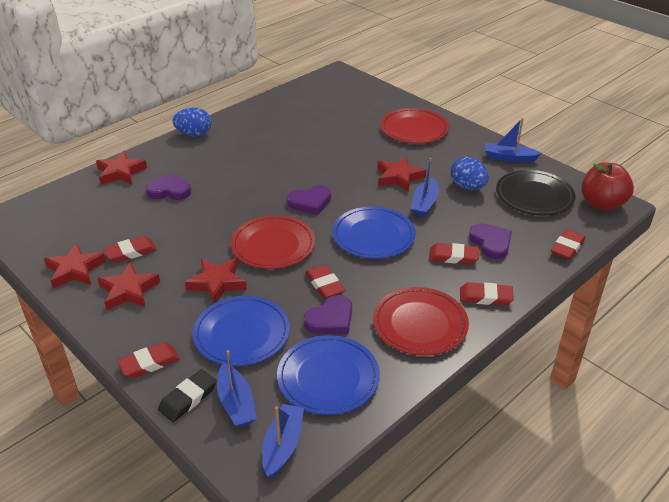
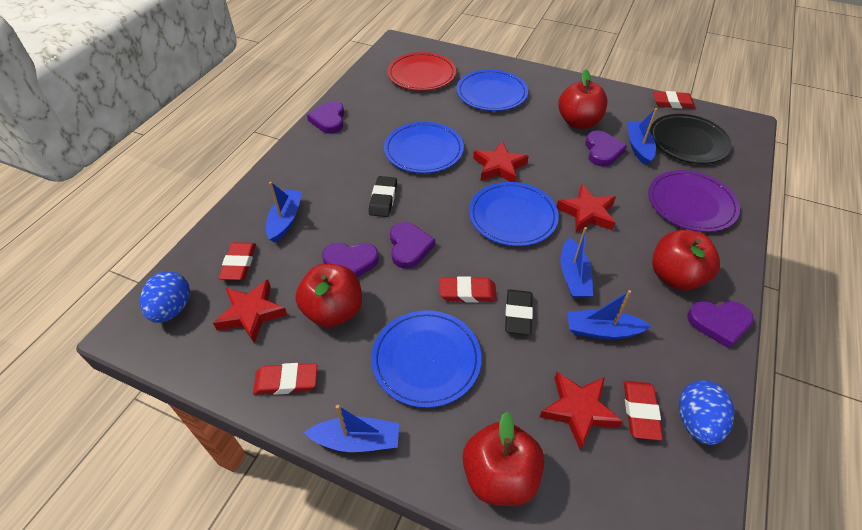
black eraser: 1 -> 2
blue boat: 4 -> 5
blue plate: 3 -> 4
purple heart: 4 -> 5
purple plate: 0 -> 1
red apple: 1 -> 4
red eraser: 6 -> 5
red plate: 3 -> 1
red star: 5 -> 4

